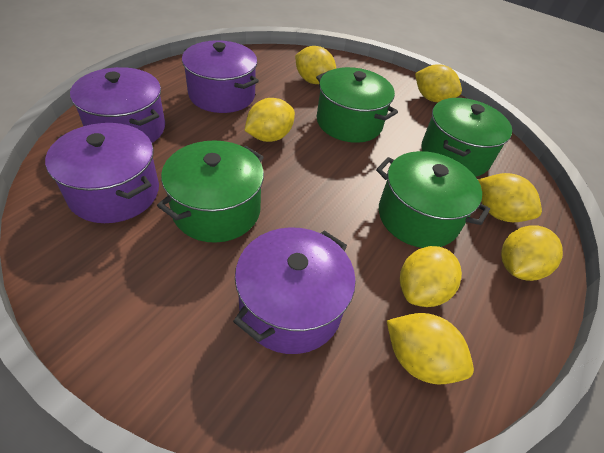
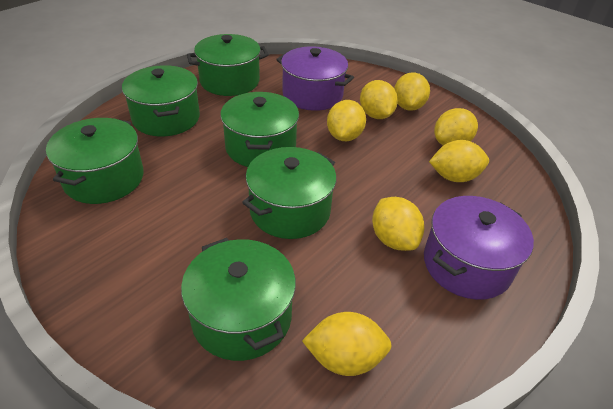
green pot: 4 -> 6
purple pot: 4 -> 2

